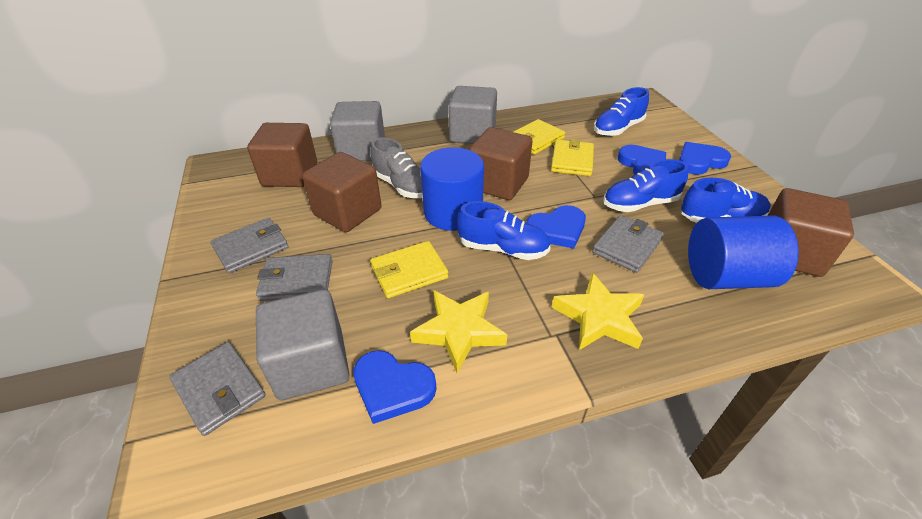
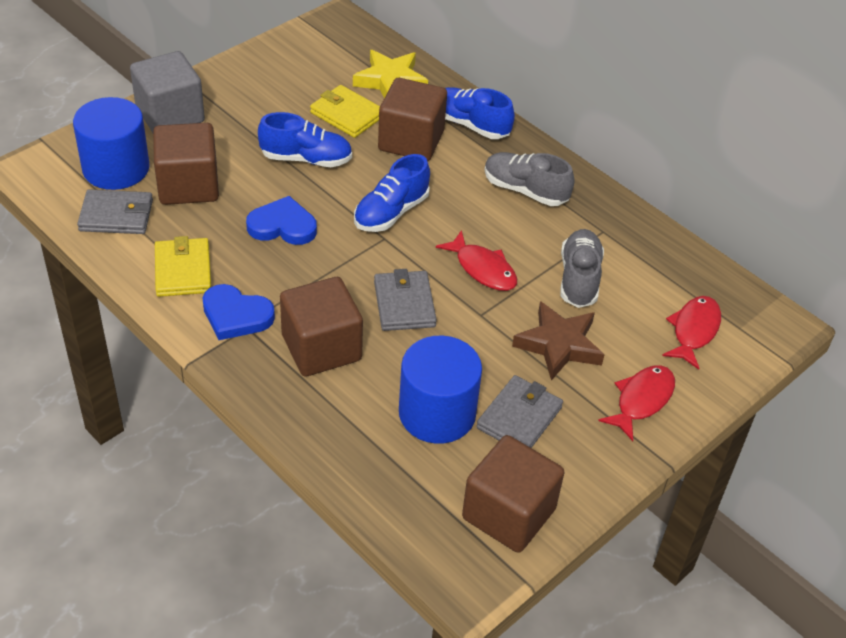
blue heart: 4 -> 2
blue shoe: 4 -> 3
brown star: 0 -> 1
grey cube: 3 -> 1
grey shoe: 1 -> 2
grey wallet: 4 -> 3
red fish: 0 -> 3
yellow star: 2 -> 1
yellow wallet: 3 -> 2

